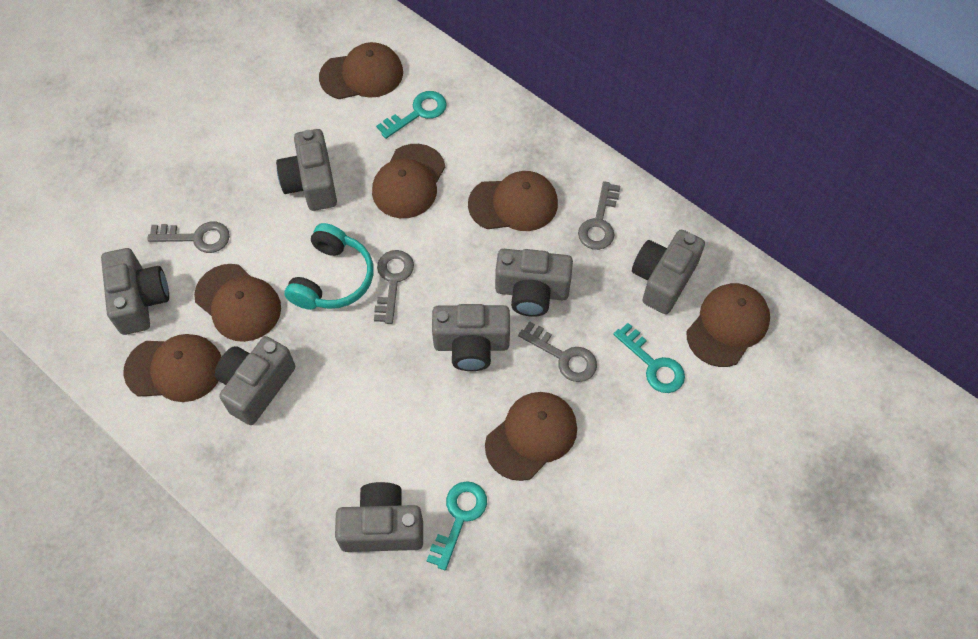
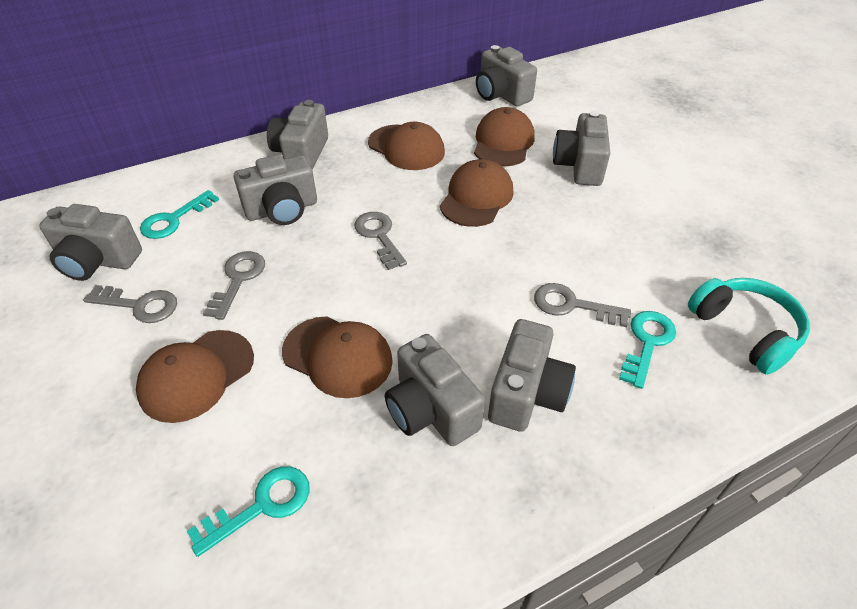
brown cap: 7 -> 5

